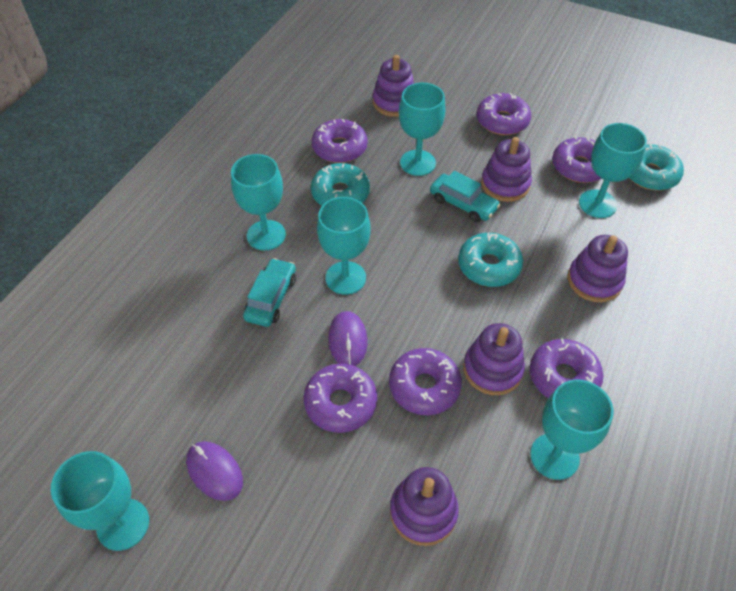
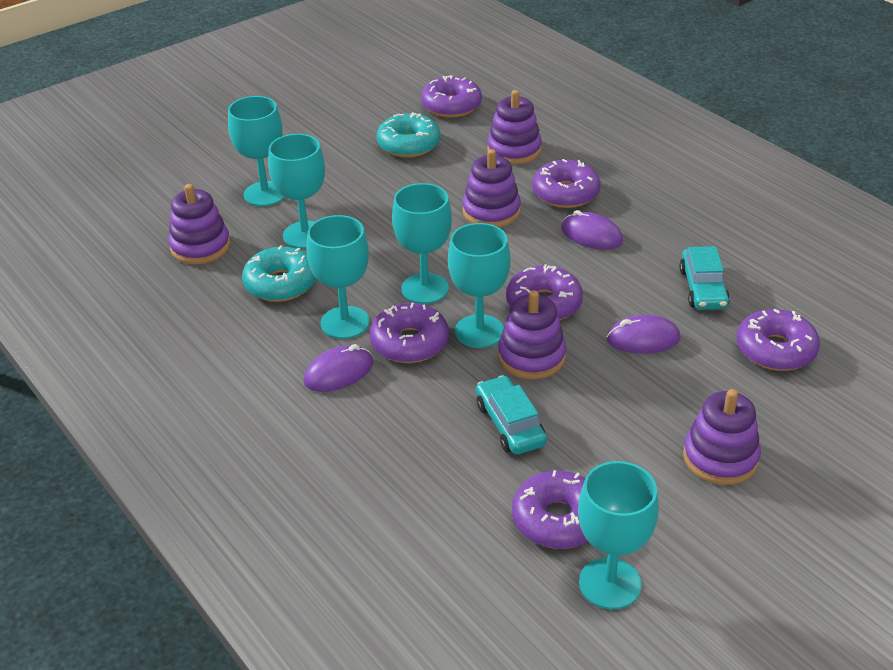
purple mouse: 2 -> 3
turquoise donut: 3 -> 2

